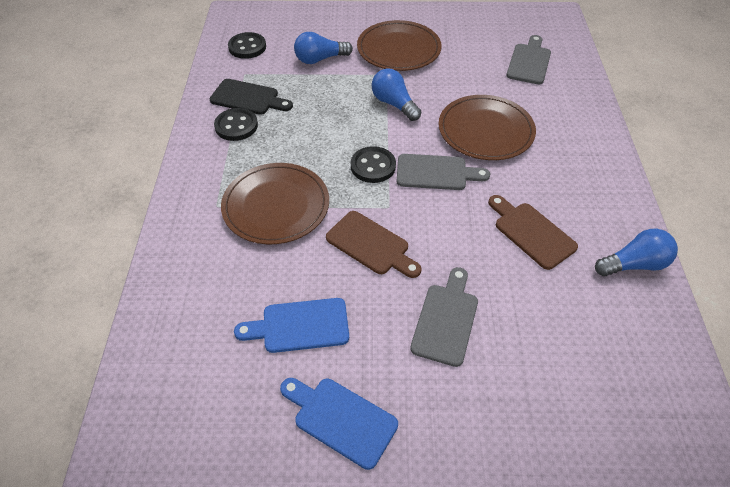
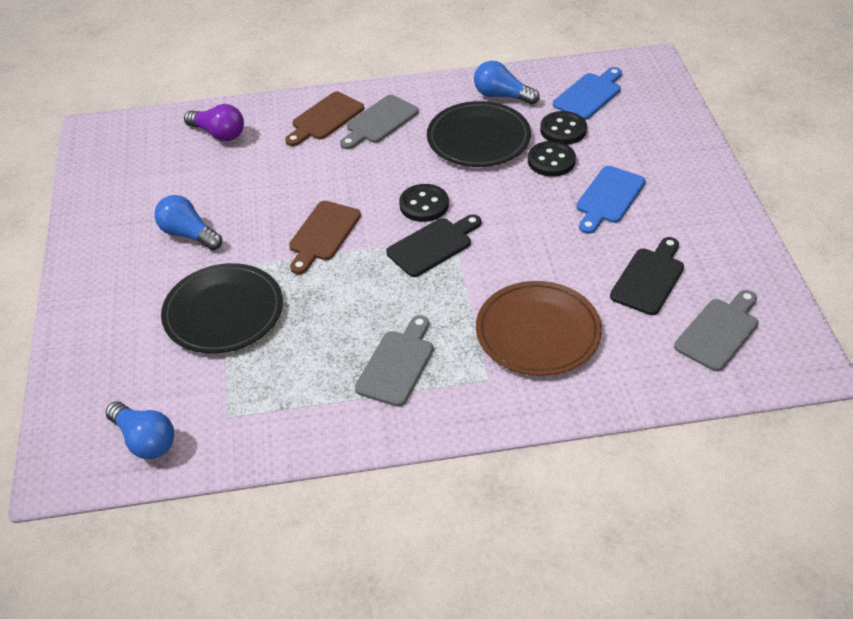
black cutting board: 1 -> 2
black plate: 0 -> 2
brown plate: 3 -> 1
purple light bulb: 0 -> 1

